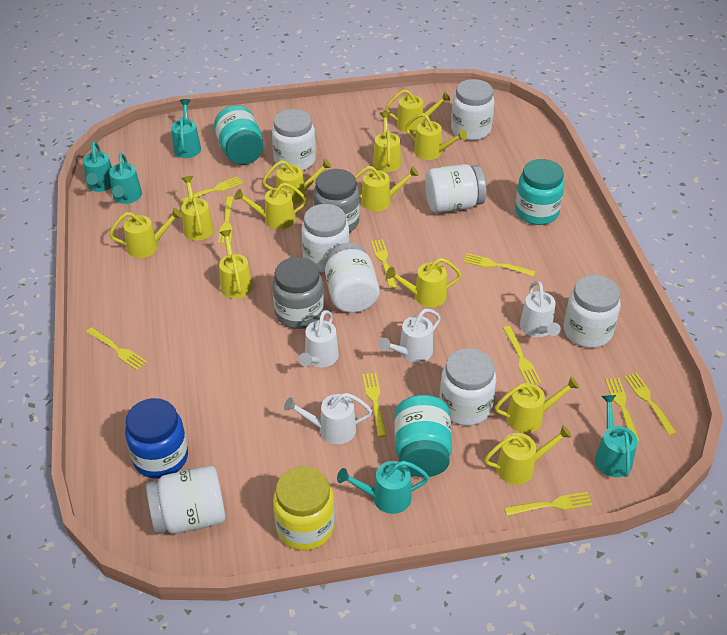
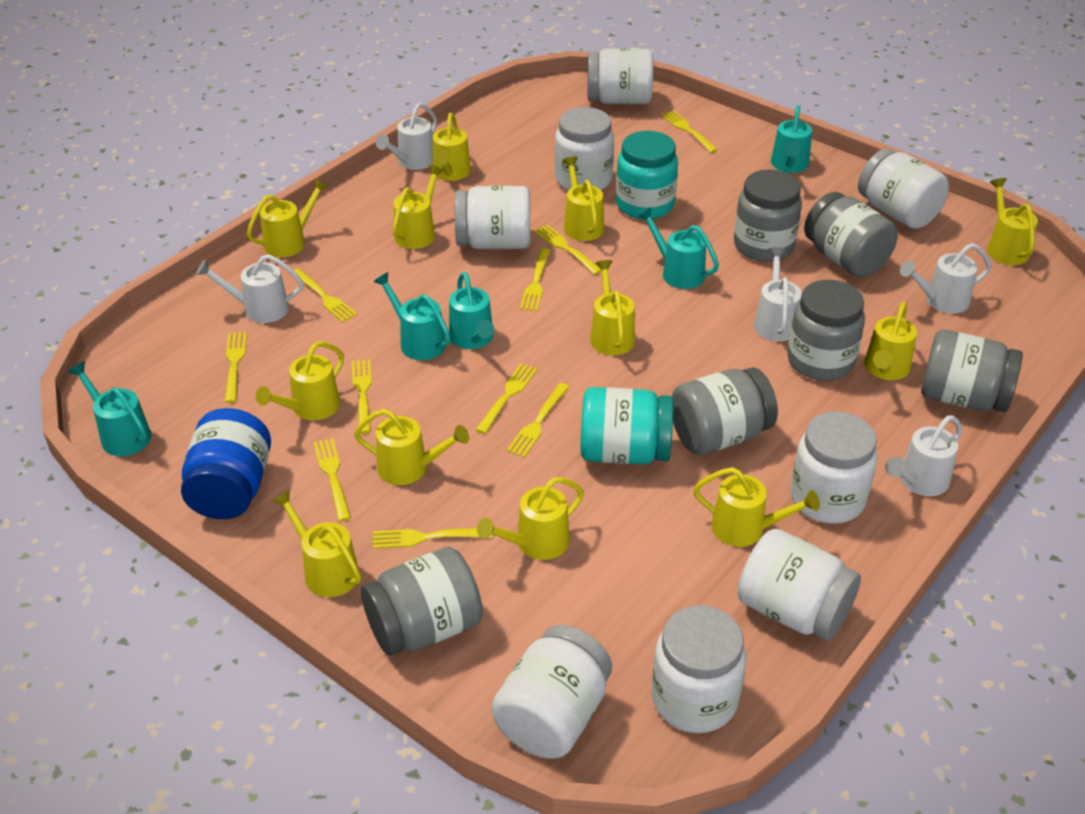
grey jar: 2 -> 6
turquoise jar: 3 -> 2
white watering can: 4 -> 5
yellow jar: 1 -> 0

